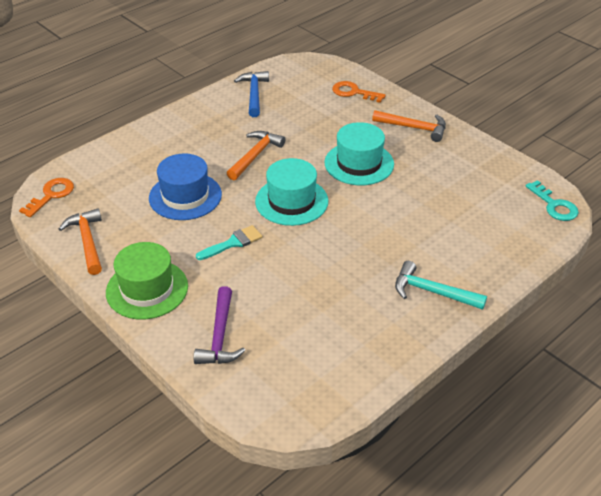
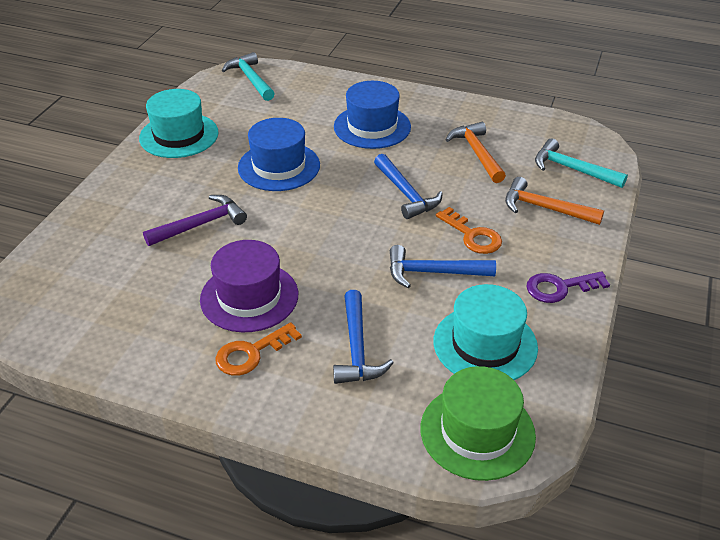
blue hammer: 1 -> 3
blue hat: 1 -> 2
orange hammer: 3 -> 2
purple hat: 0 -> 1
purple key: 0 -> 1
turquoise brush: 1 -> 0
turquoise hammer: 1 -> 2
turquoise key: 1 -> 0

